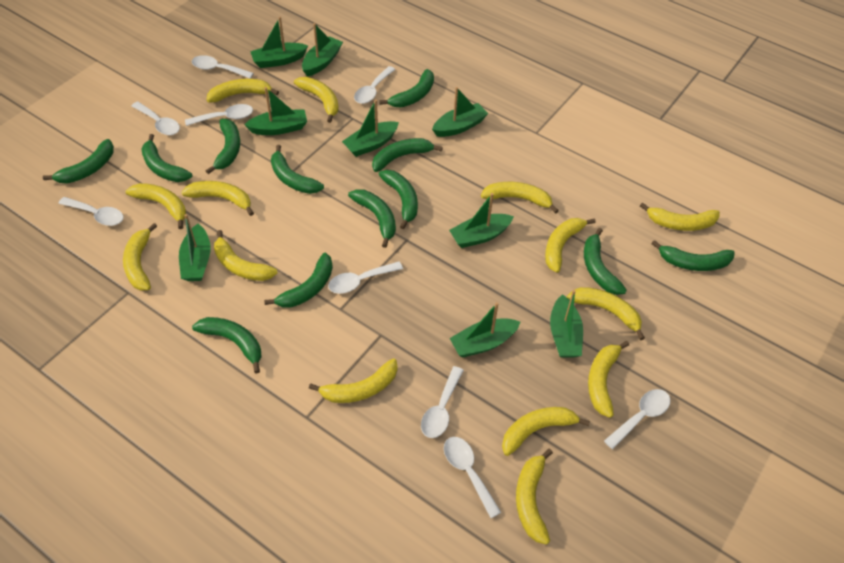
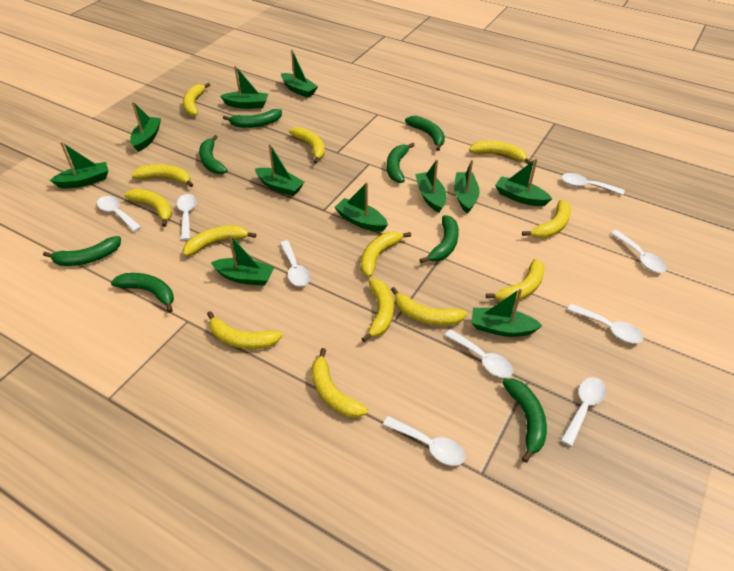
green banana: 12 -> 8
green boat: 9 -> 11
yellow banana: 14 -> 13

